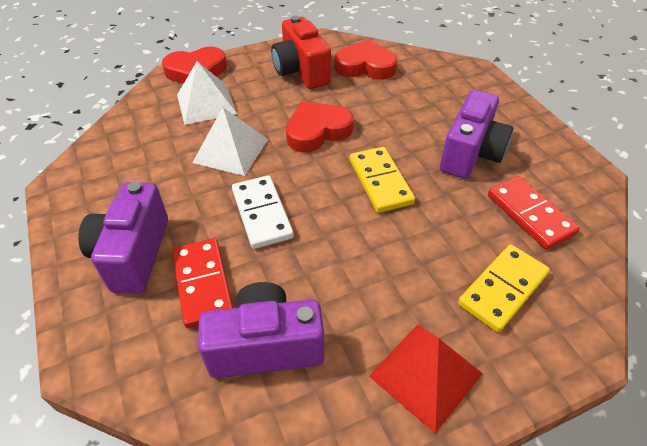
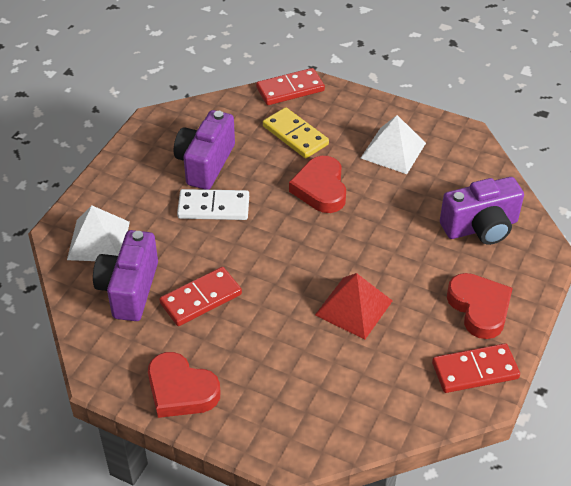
red camera: 1 -> 0
red domino: 2 -> 3
yellow domino: 2 -> 1

